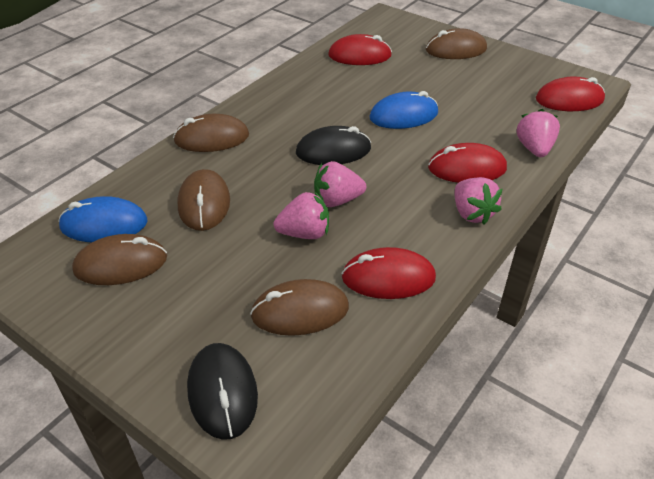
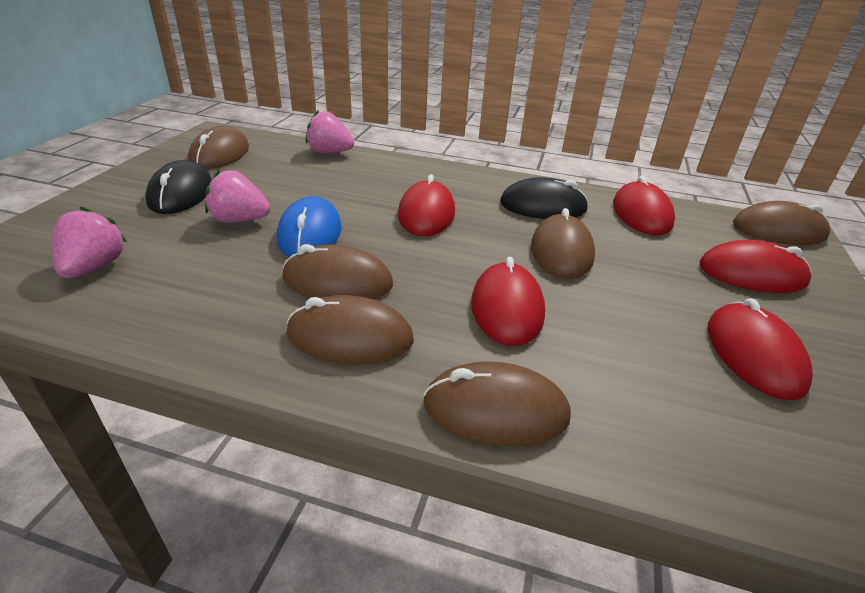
blue mouse: 2 -> 1
brown mouse: 5 -> 6
pink strawberry: 4 -> 3
red mouse: 4 -> 5

